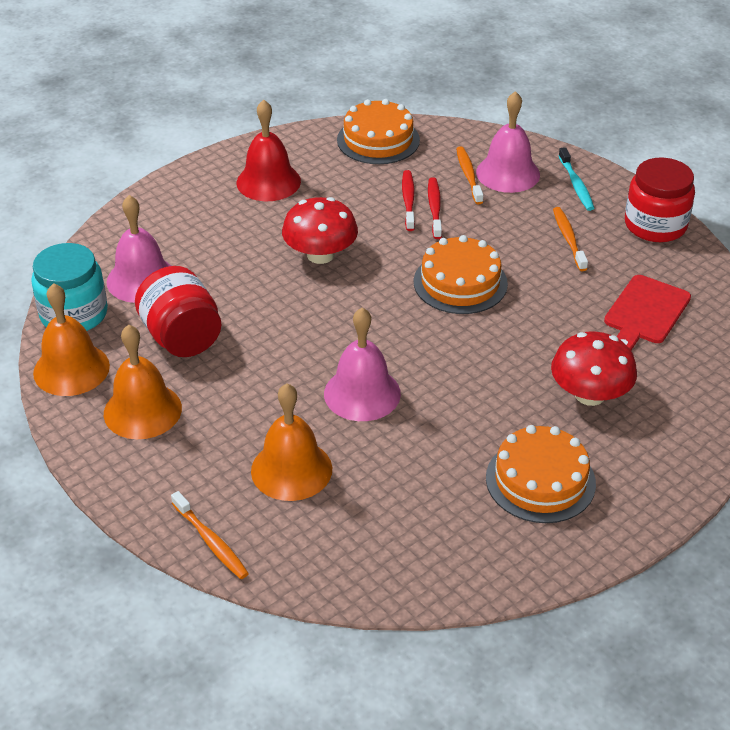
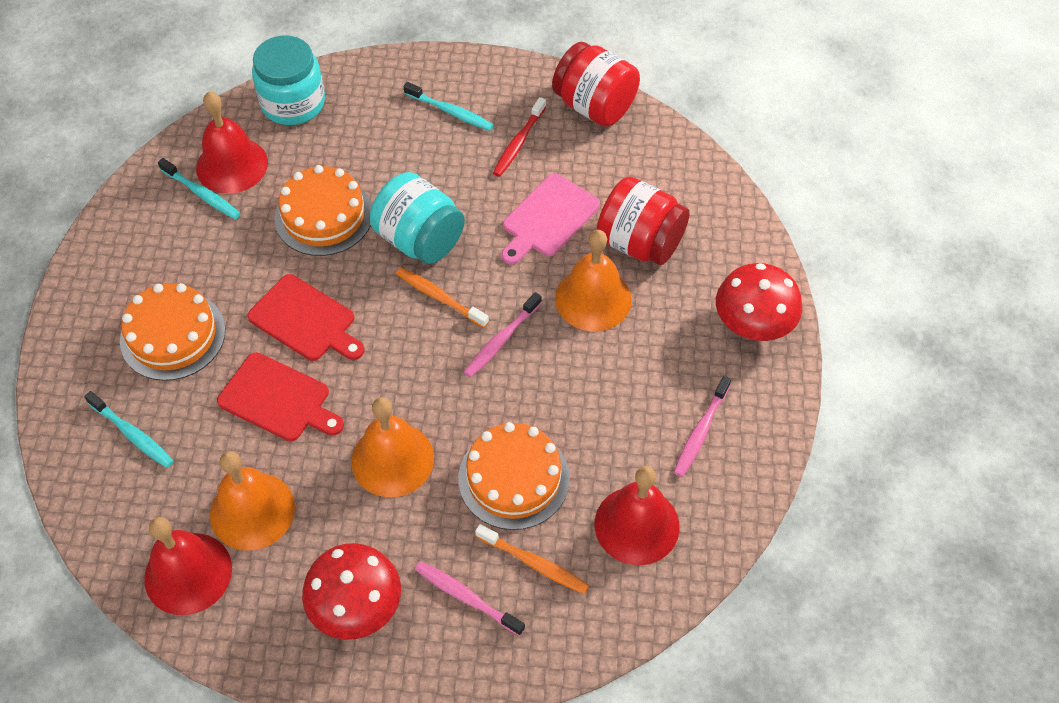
orange toothbrush: 3 -> 2
pink bell: 3 -> 0
pink cutting board: 0 -> 1
pink toothbrush: 0 -> 3
red bell: 1 -> 3
red cutting board: 1 -> 2
red toothbrush: 2 -> 1
turquoise jar: 1 -> 2
turquoise toothbrush: 1 -> 3

